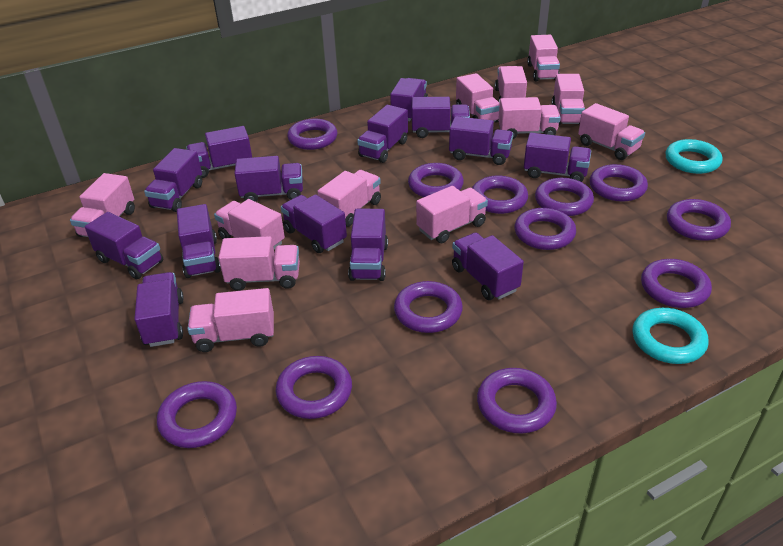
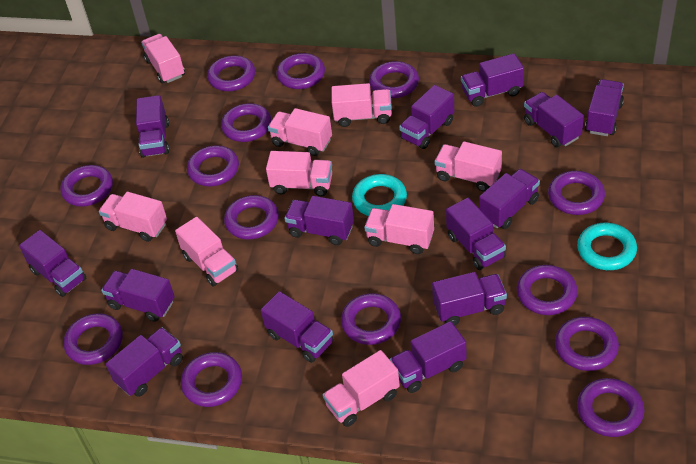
pink truck: 12 -> 9
purple ring: 12 -> 14

